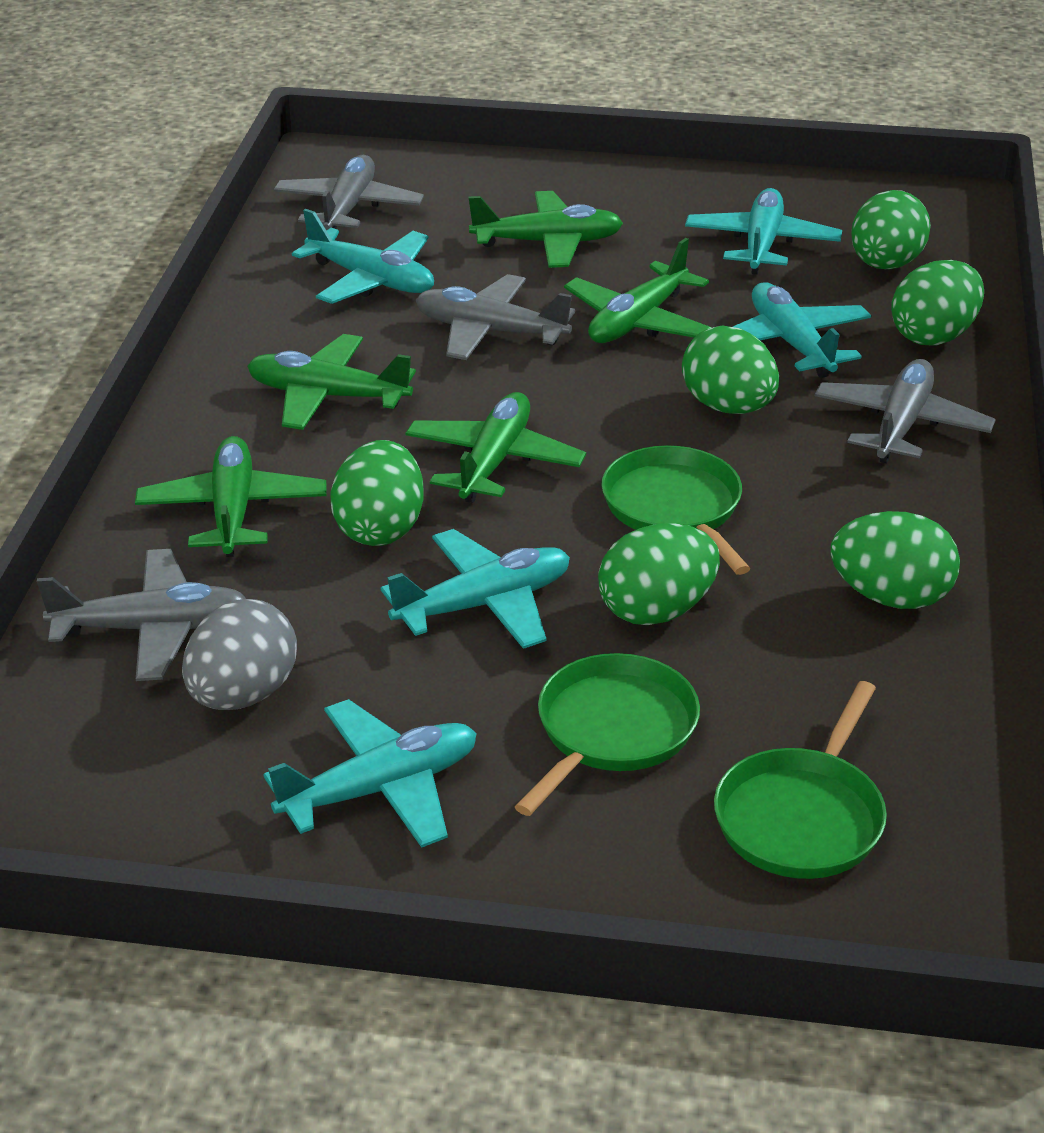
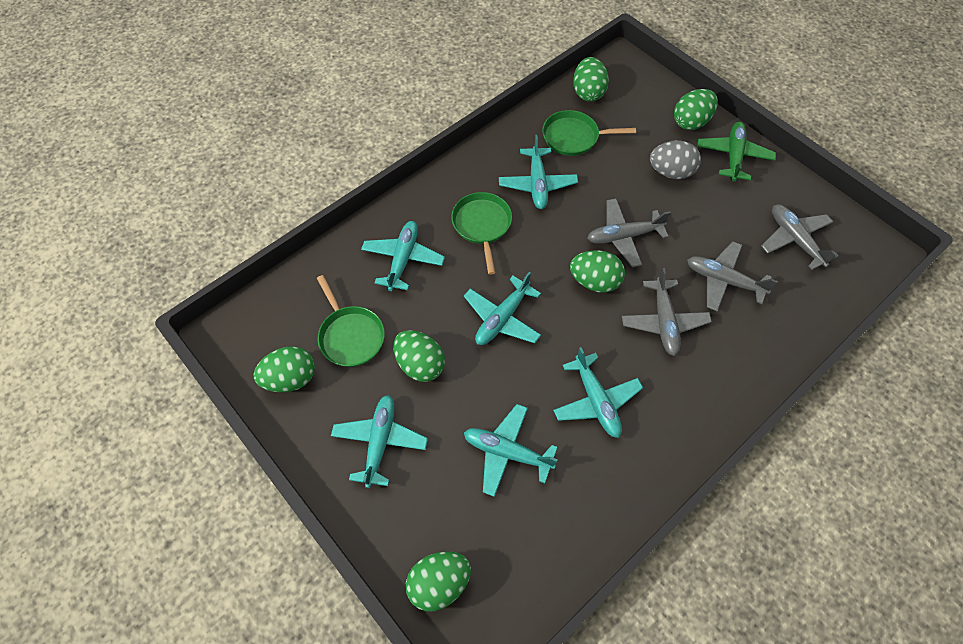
green plane: 5 -> 1
turquoise plane: 5 -> 6

